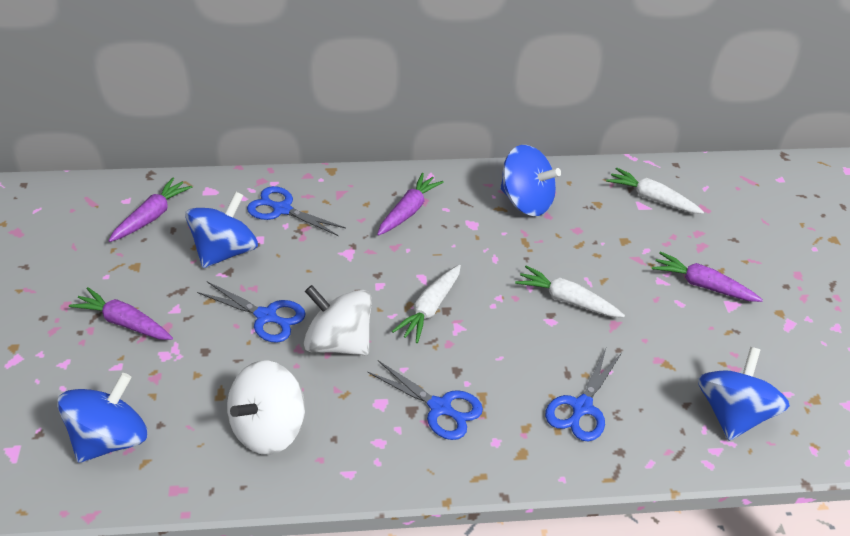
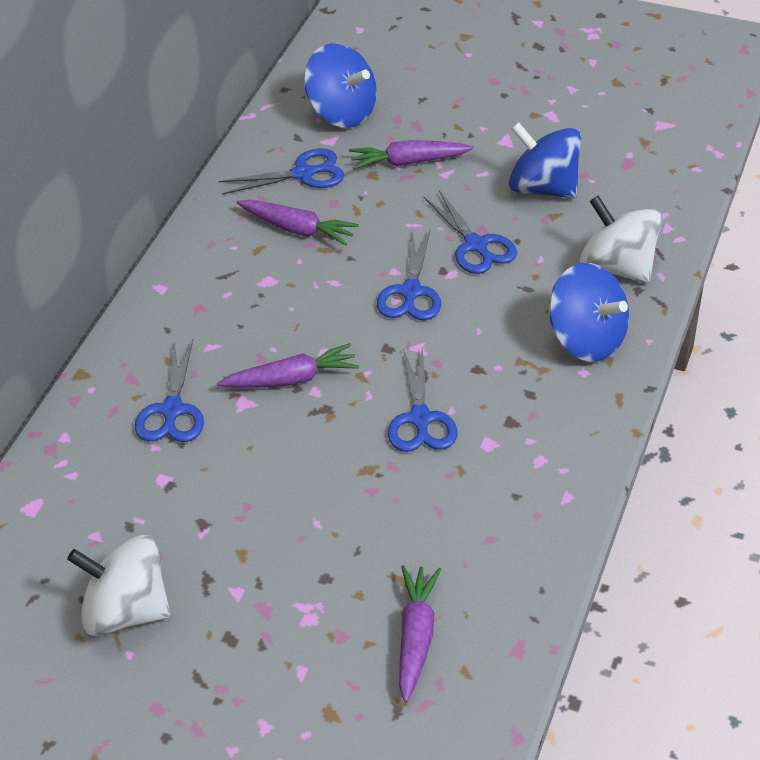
blue scissors: 4 -> 5
blue spinning top: 4 -> 3
white carrot: 3 -> 0

